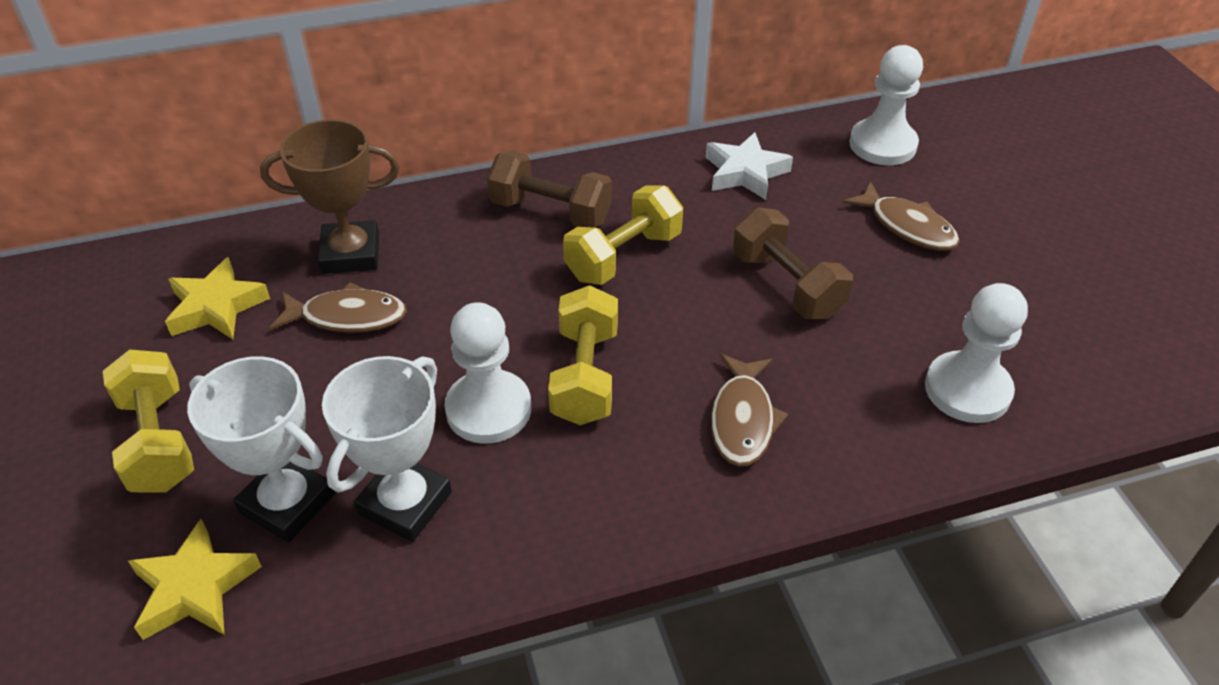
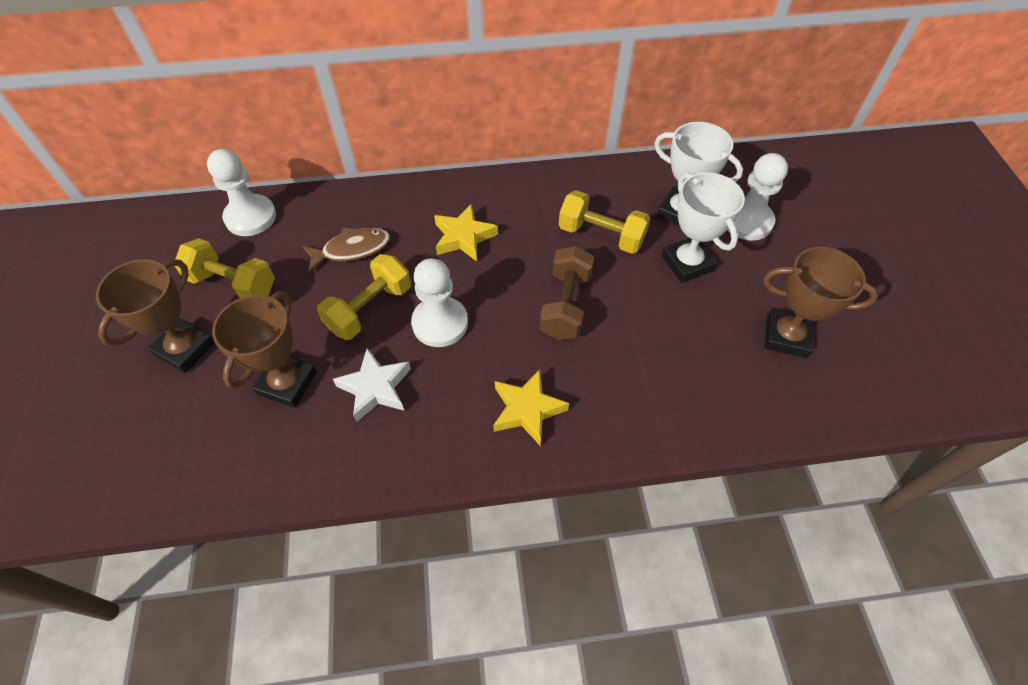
brown dumbbell: 2 -> 1
brown fish: 3 -> 1
brown trophy: 1 -> 3

